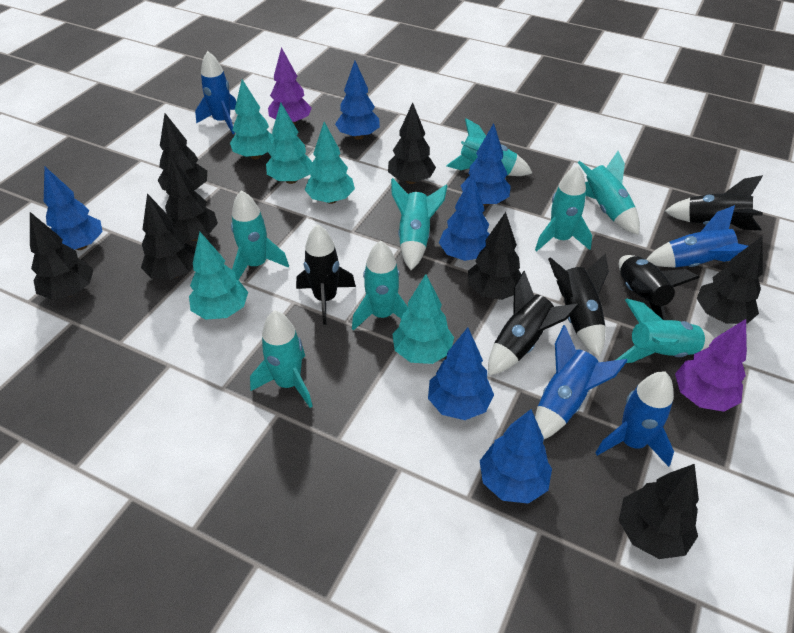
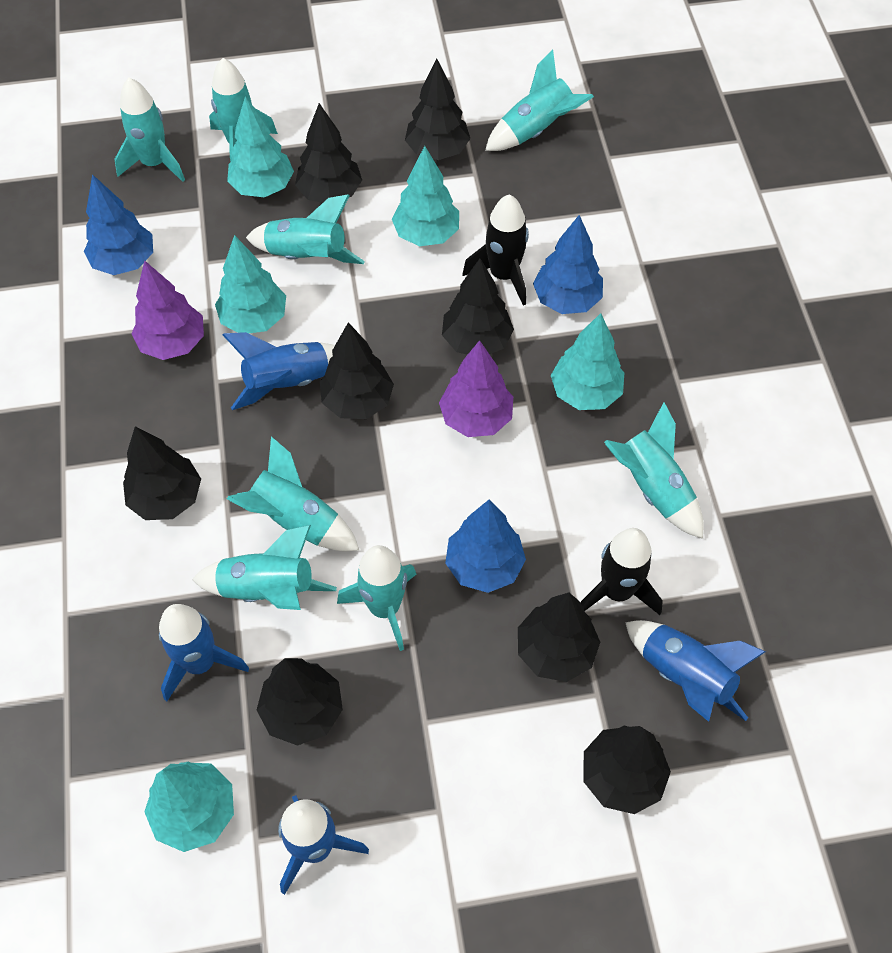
black rocket: 5 -> 2
blue tree: 6 -> 3

